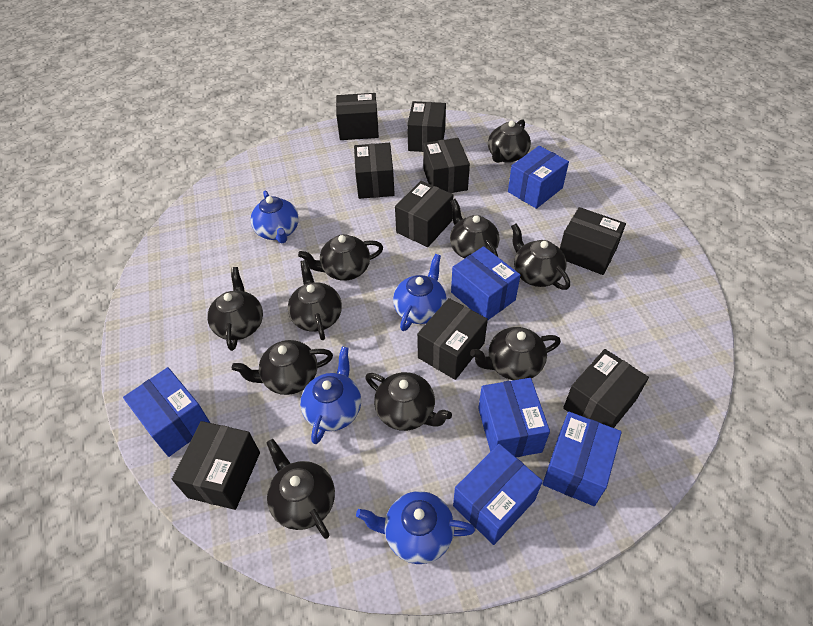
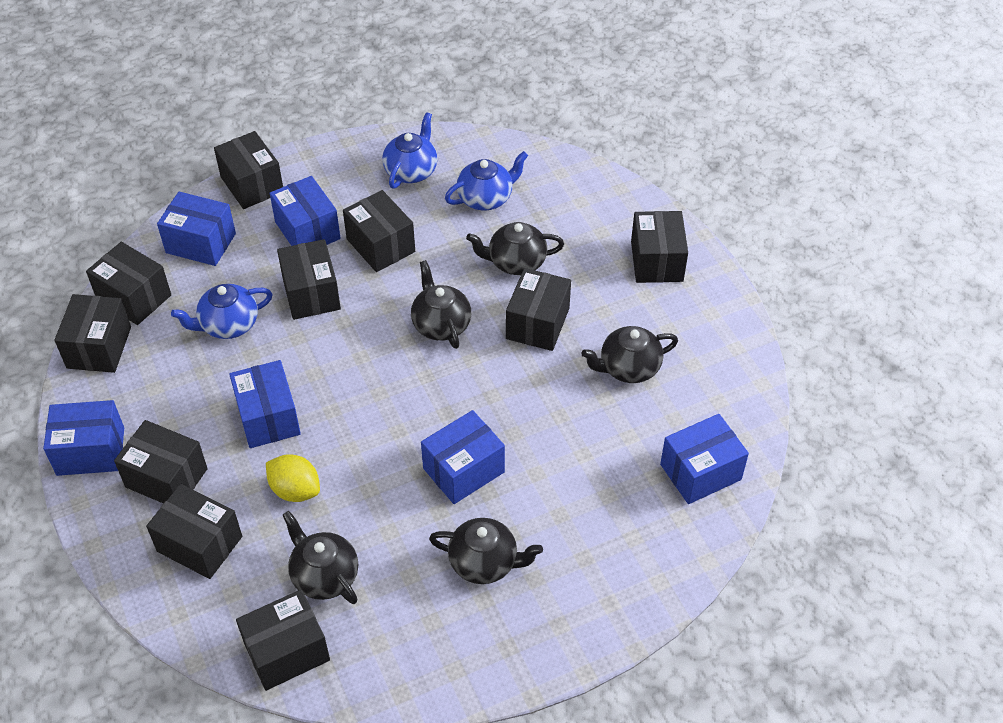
black box: 9 -> 10
black teapot: 10 -> 5
blue teapot: 4 -> 3
yellow lemon: 0 -> 1

